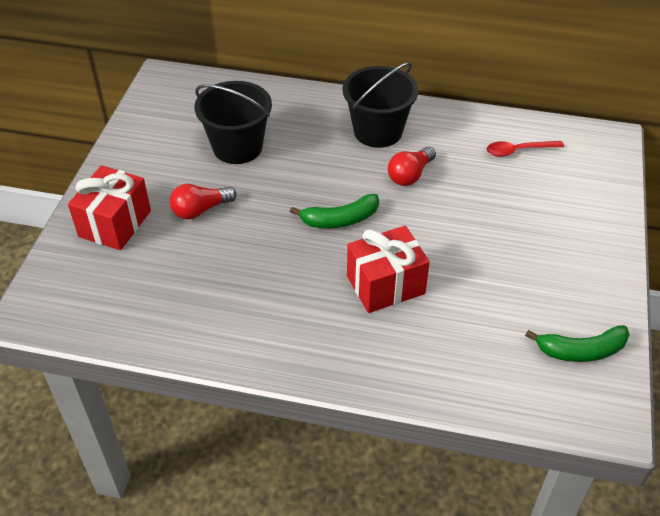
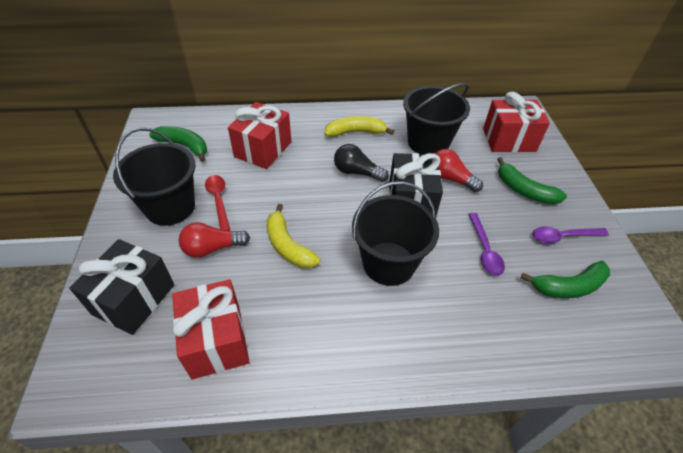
black bucket: 2 -> 3
black gift: 0 -> 2
black light bulb: 0 -> 1
green banana: 2 -> 3
purple spoon: 0 -> 2
red gift: 2 -> 3
yellow banana: 0 -> 2

